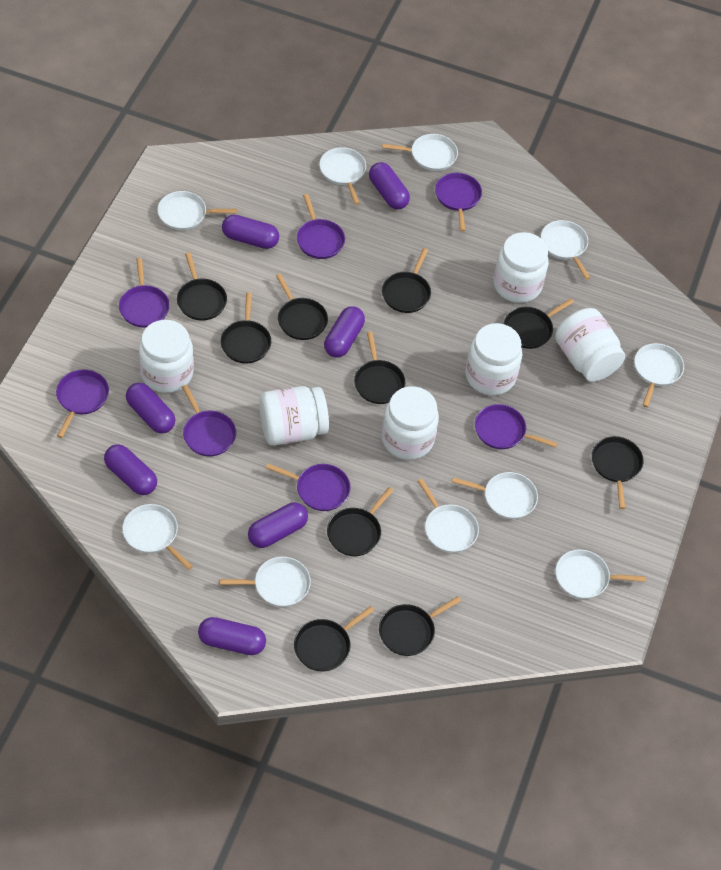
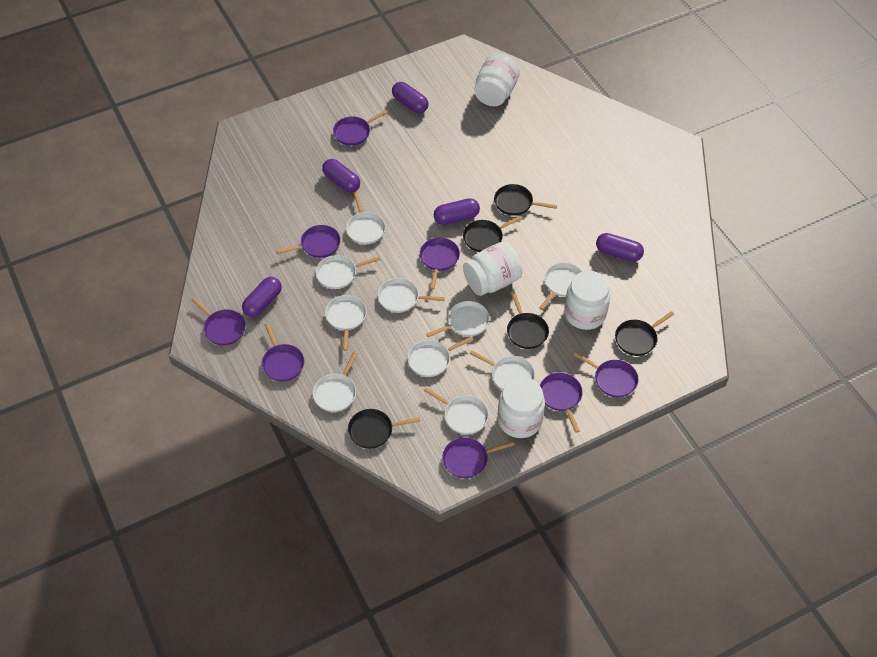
black pan: 10 -> 5
purple capsule: 7 -> 5
purple pan: 7 -> 8
white jar: 6 -> 4

